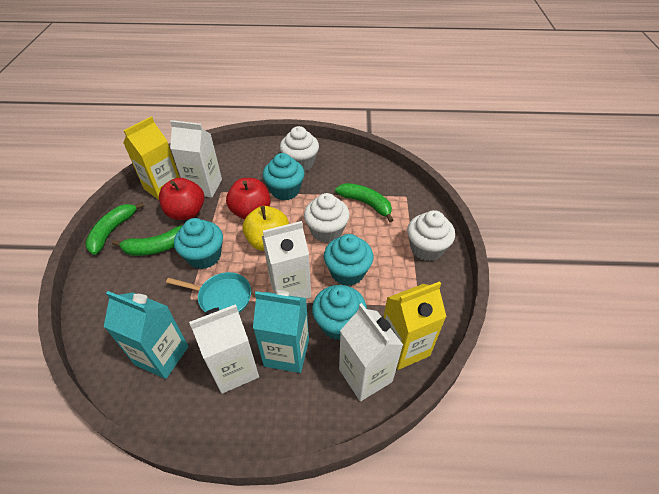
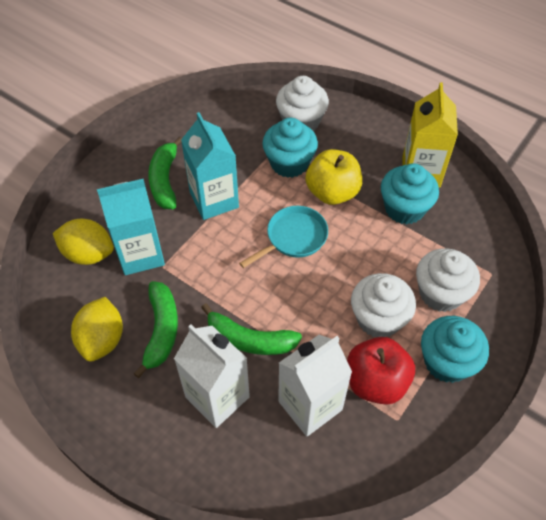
red apple: 2 -> 1
turquoise cupcake: 4 -> 3
white carton: 4 -> 2
yellow carton: 2 -> 1
yellow lemon: 0 -> 2

